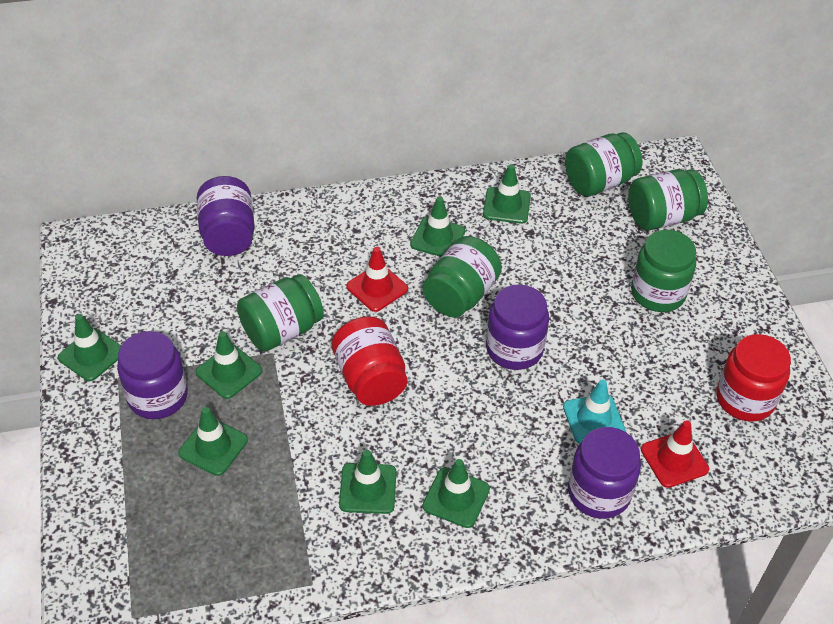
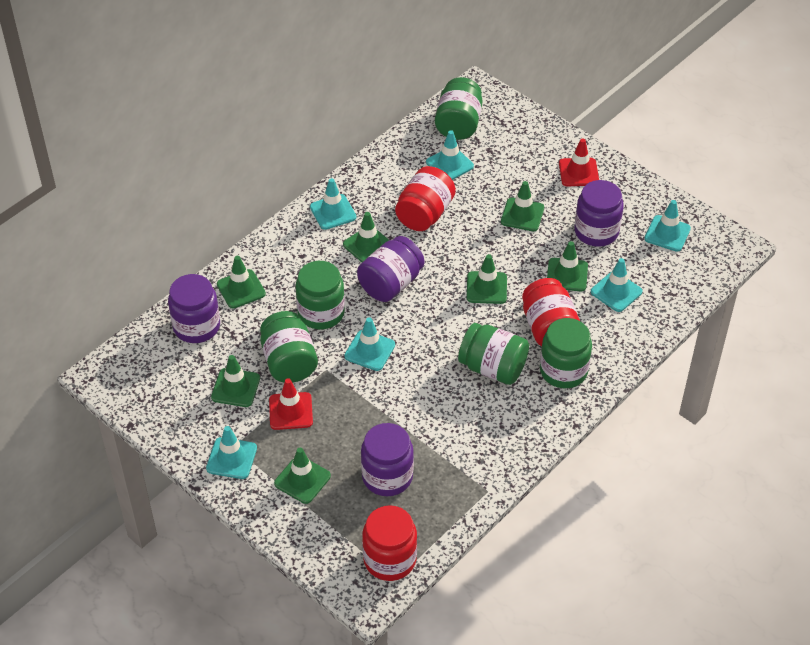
red jar: 2 -> 3
turquoise traffic cone: 1 -> 6

